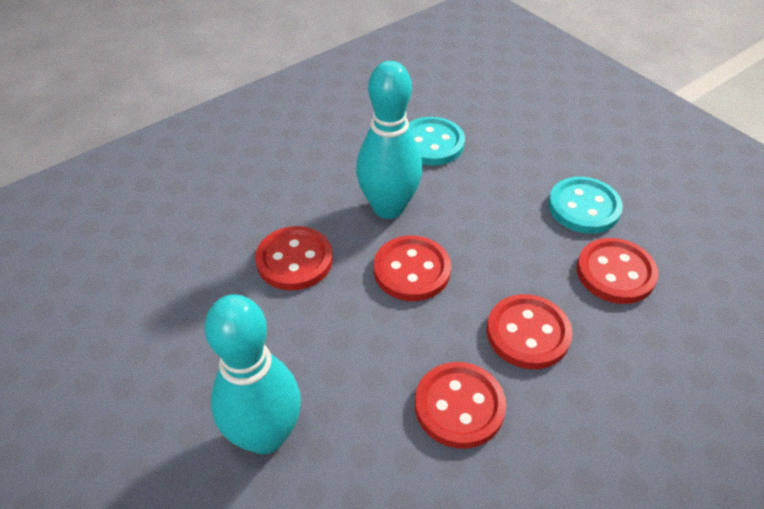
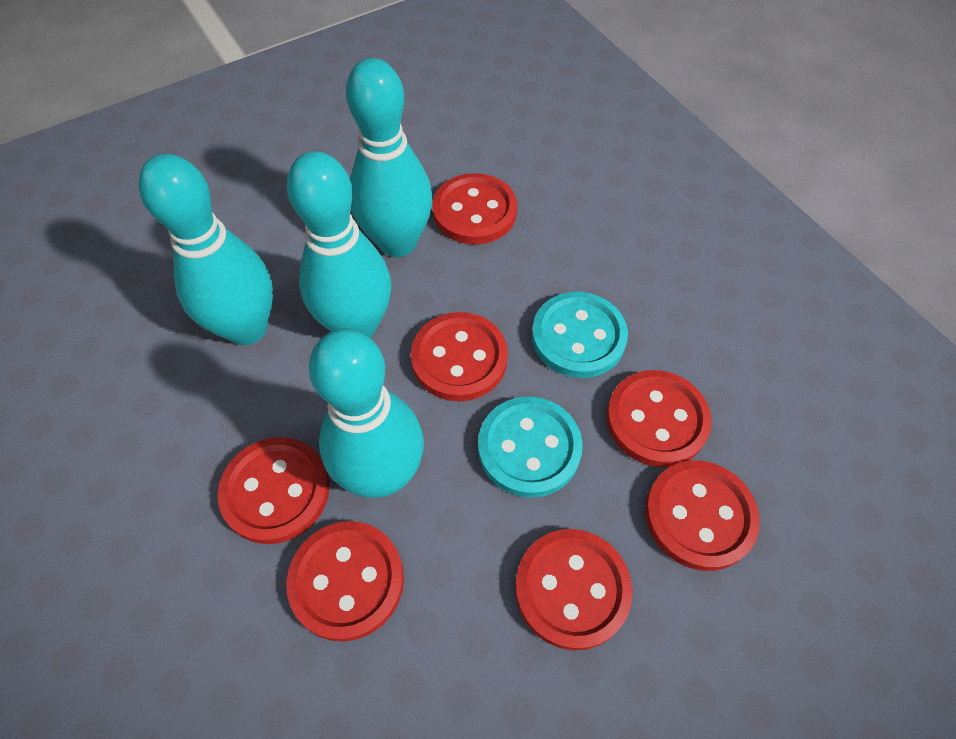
red button: 5 -> 7
turquoise bowling pin: 2 -> 4

